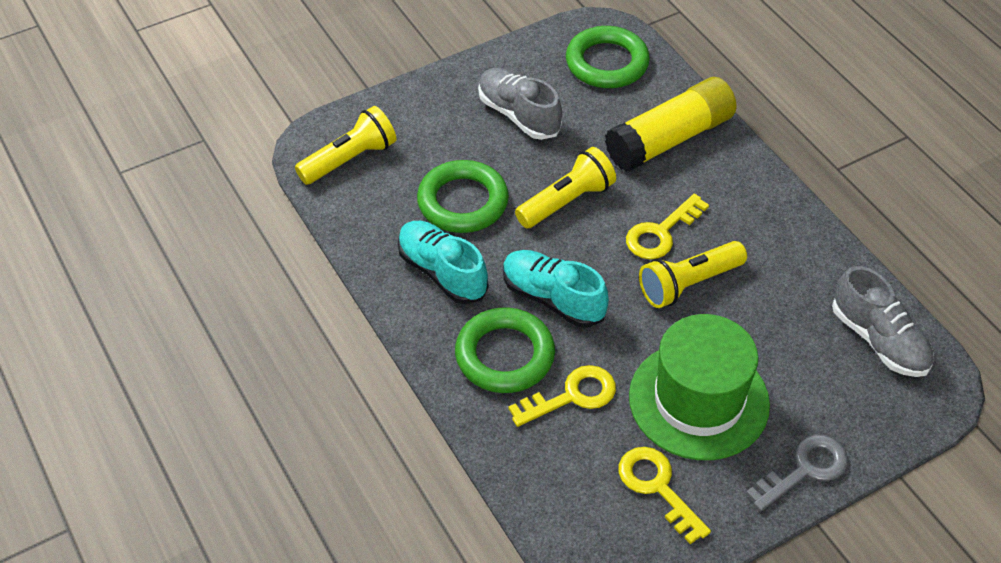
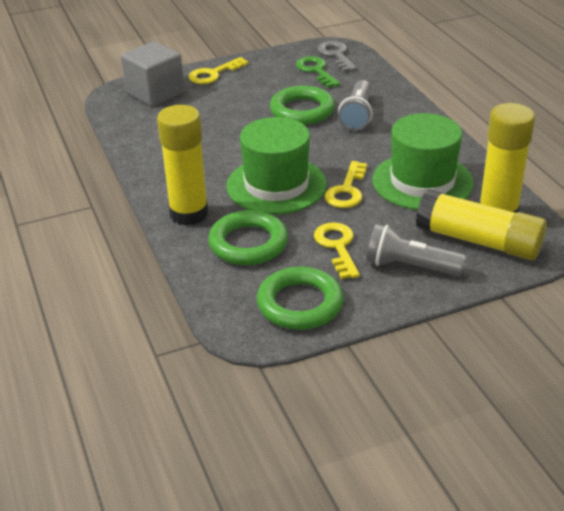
green hat: 1 -> 2
green key: 0 -> 1
grey cube: 0 -> 1
grey flashlight: 0 -> 2
grey shoe: 2 -> 0
turquoise shoe: 2 -> 0
yellow flashlight: 3 -> 0
yellow glue stick: 1 -> 3

